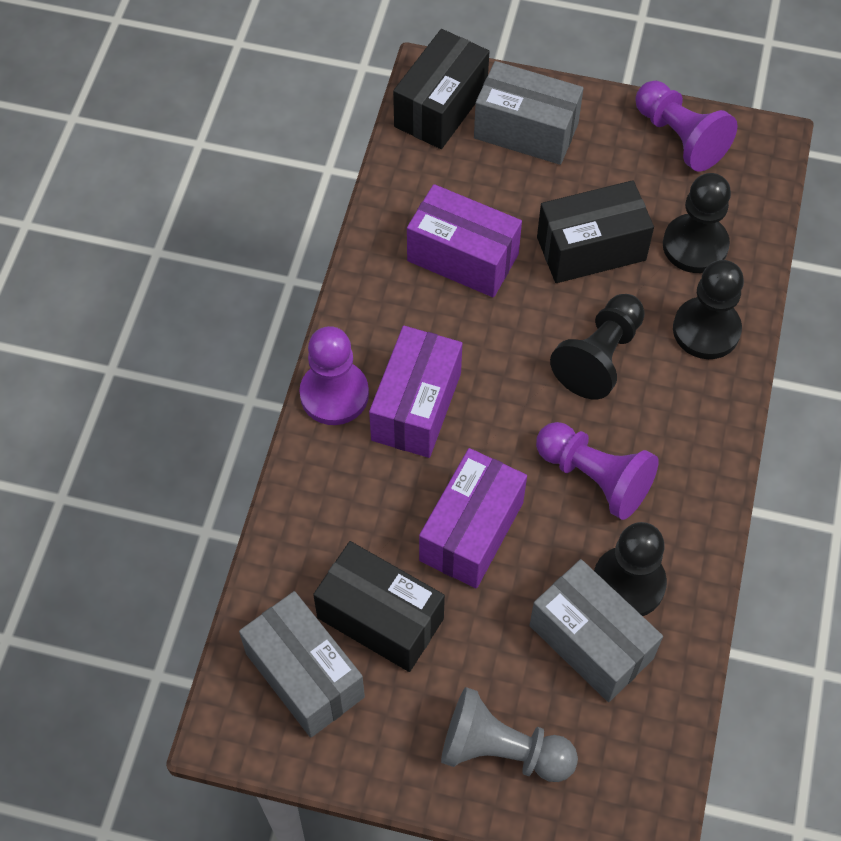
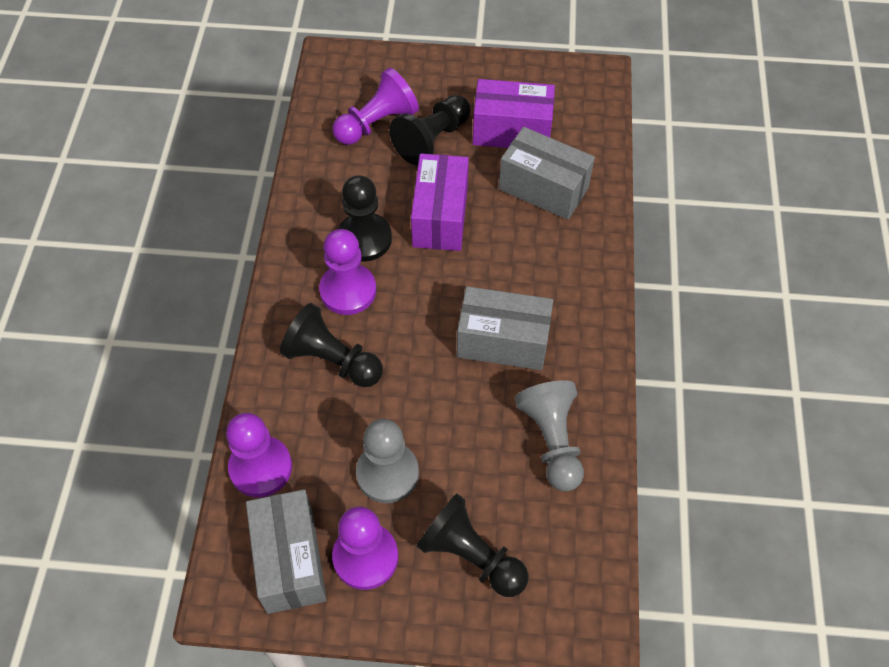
black box: 3 -> 0
grey pawn: 1 -> 2
purple box: 3 -> 2
purple pawn: 3 -> 4

